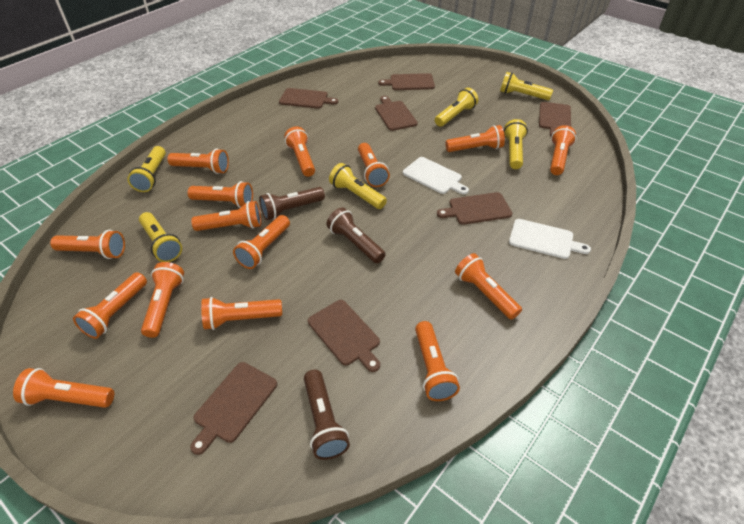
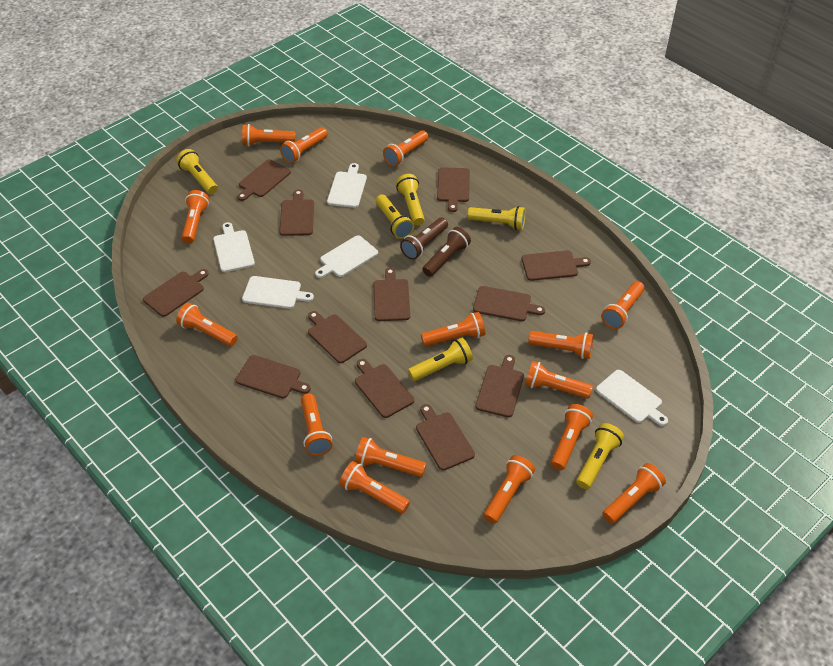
brown cutting board: 7 -> 12
brown flashlight: 3 -> 2
white cutting board: 2 -> 5

